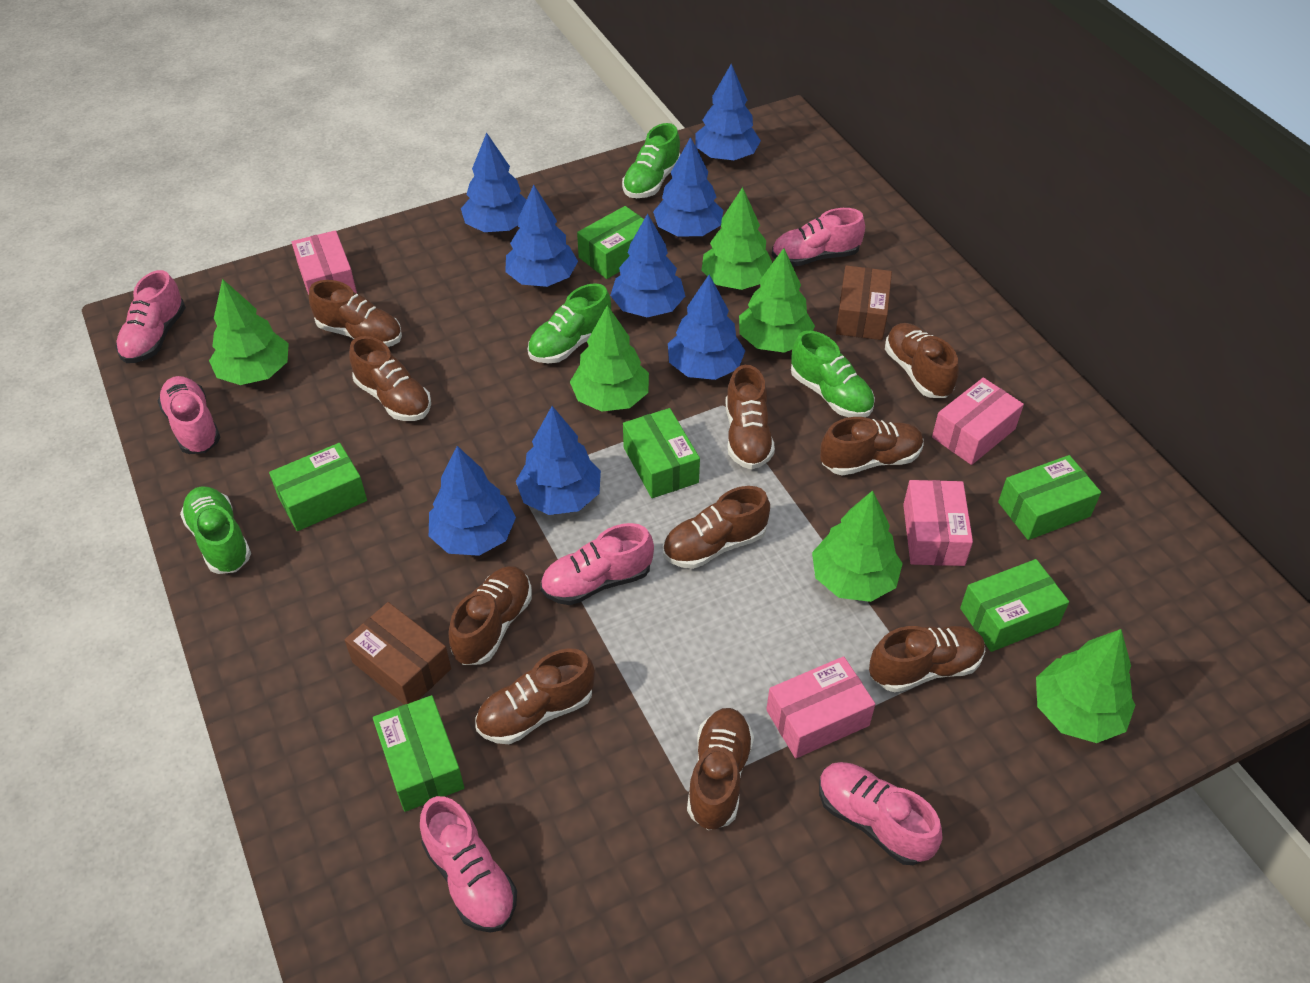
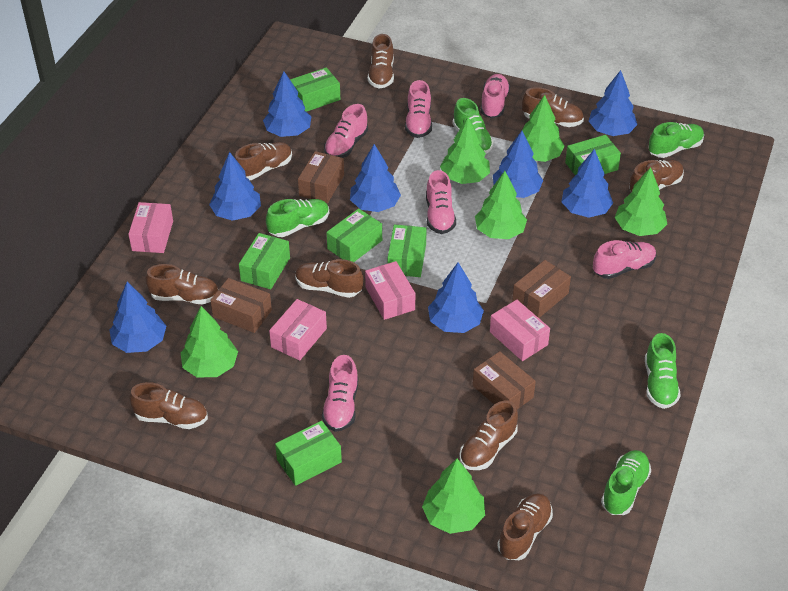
brown box: 2 -> 4
brown shoe: 10 -> 9
green shoe: 4 -> 5

